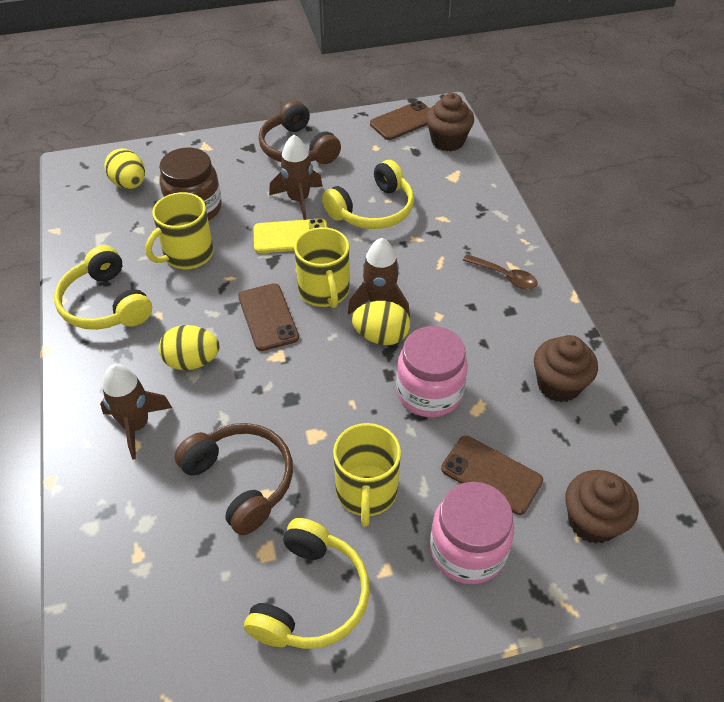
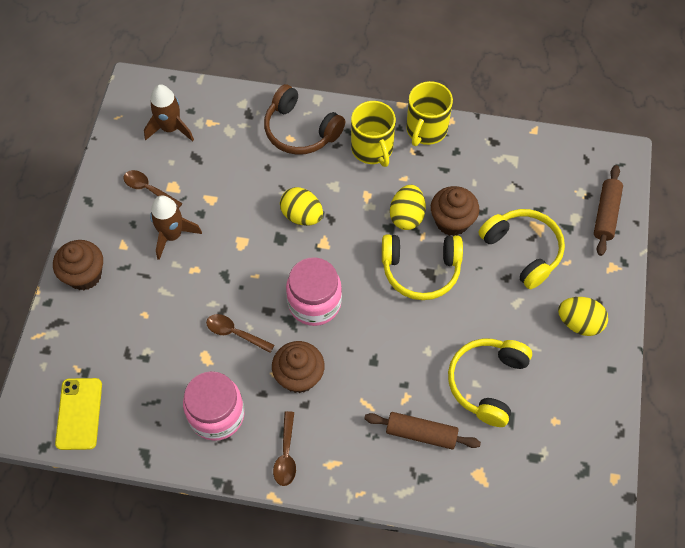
brown headphones: 2 -> 1
brown jar: 1 -> 0
brown phone: 3 -> 0
brown rocket: 3 -> 2
brown rolling pin: 0 -> 2
brown spoon: 1 -> 3
yellow mug: 3 -> 2

